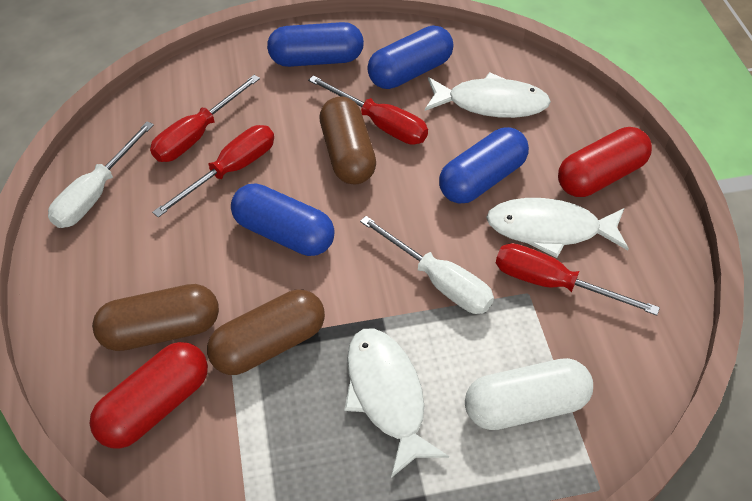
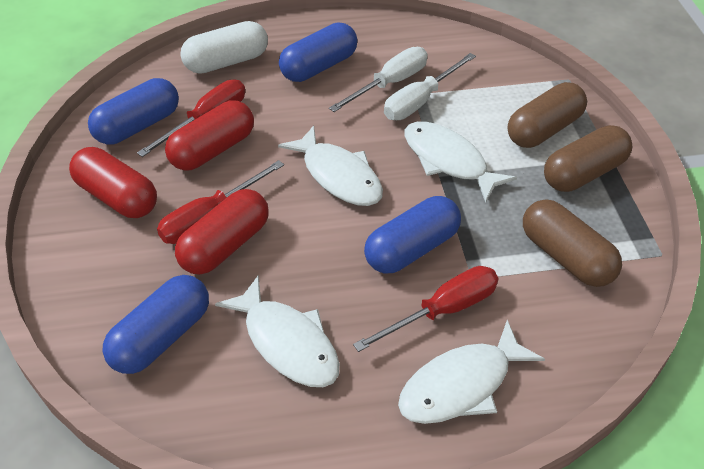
red capsule: 2 -> 3
red screwdriver: 4 -> 3
white fish: 3 -> 4

